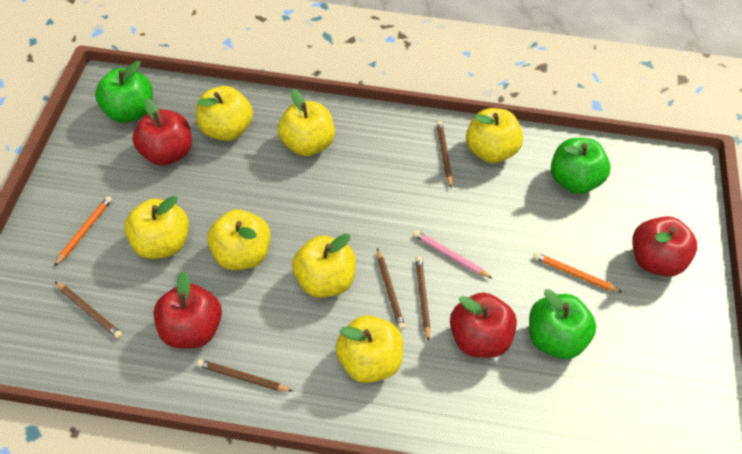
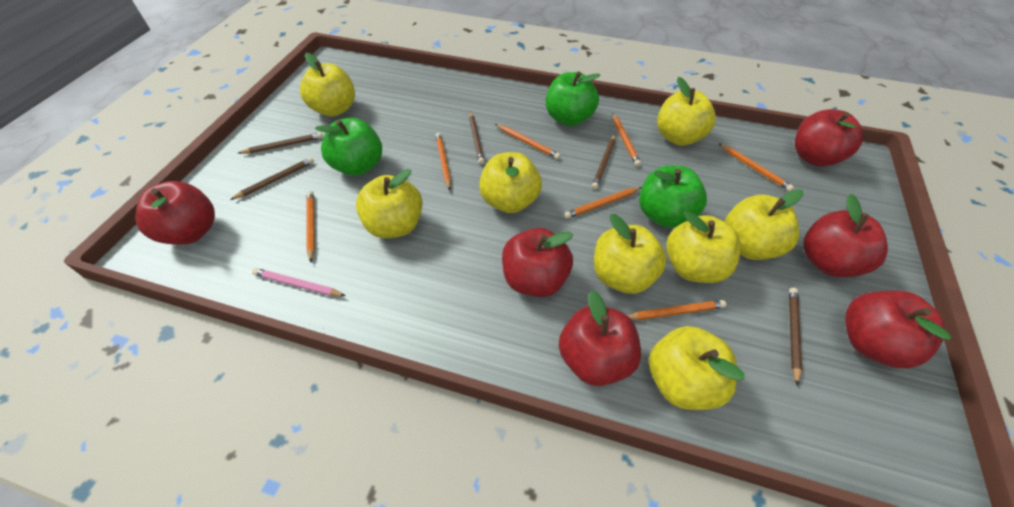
orange pencil: 2 -> 7
red apple: 4 -> 6
yellow apple: 7 -> 8

